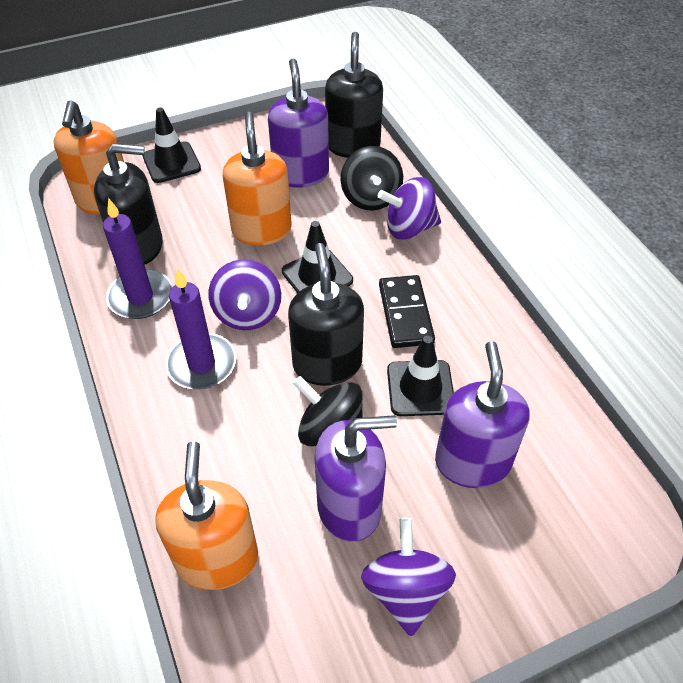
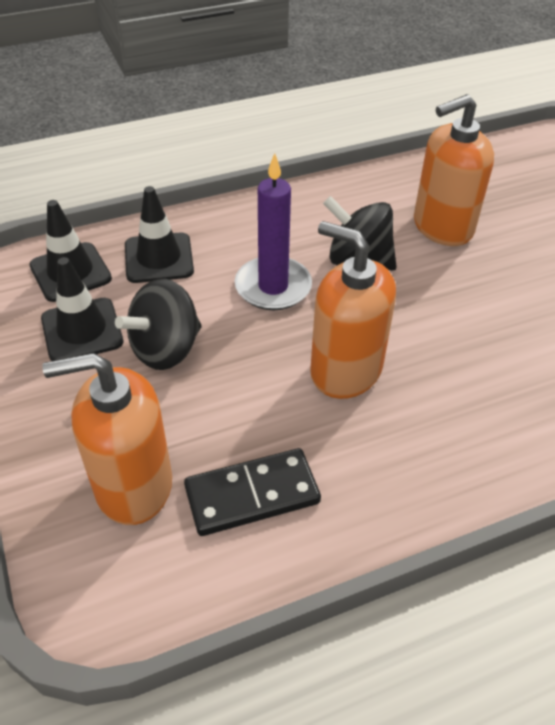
black soap dispenser: 3 -> 0
purple candle: 2 -> 1
purple soap dispenser: 3 -> 0
purple spinning top: 3 -> 0

